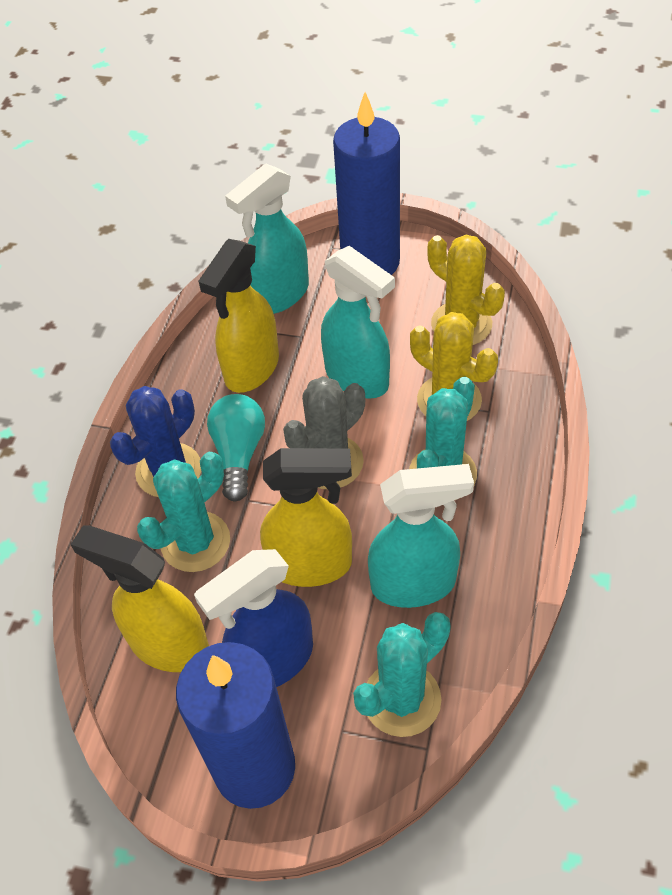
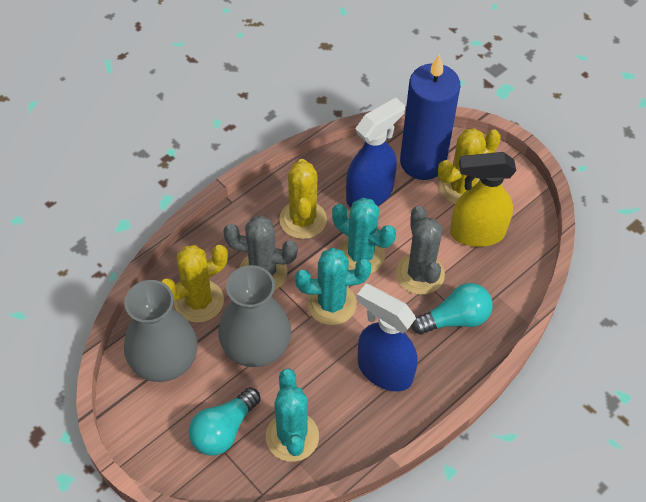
blue cactus: 1 -> 0
blue candle: 2 -> 1
blue spray bottle: 1 -> 2
grey cactus: 1 -> 2
grey vase: 0 -> 2
turquoise light bulb: 1 -> 2
turquoise spray bottle: 3 -> 0
yellow cactus: 2 -> 3
yellow spray bottle: 3 -> 1

